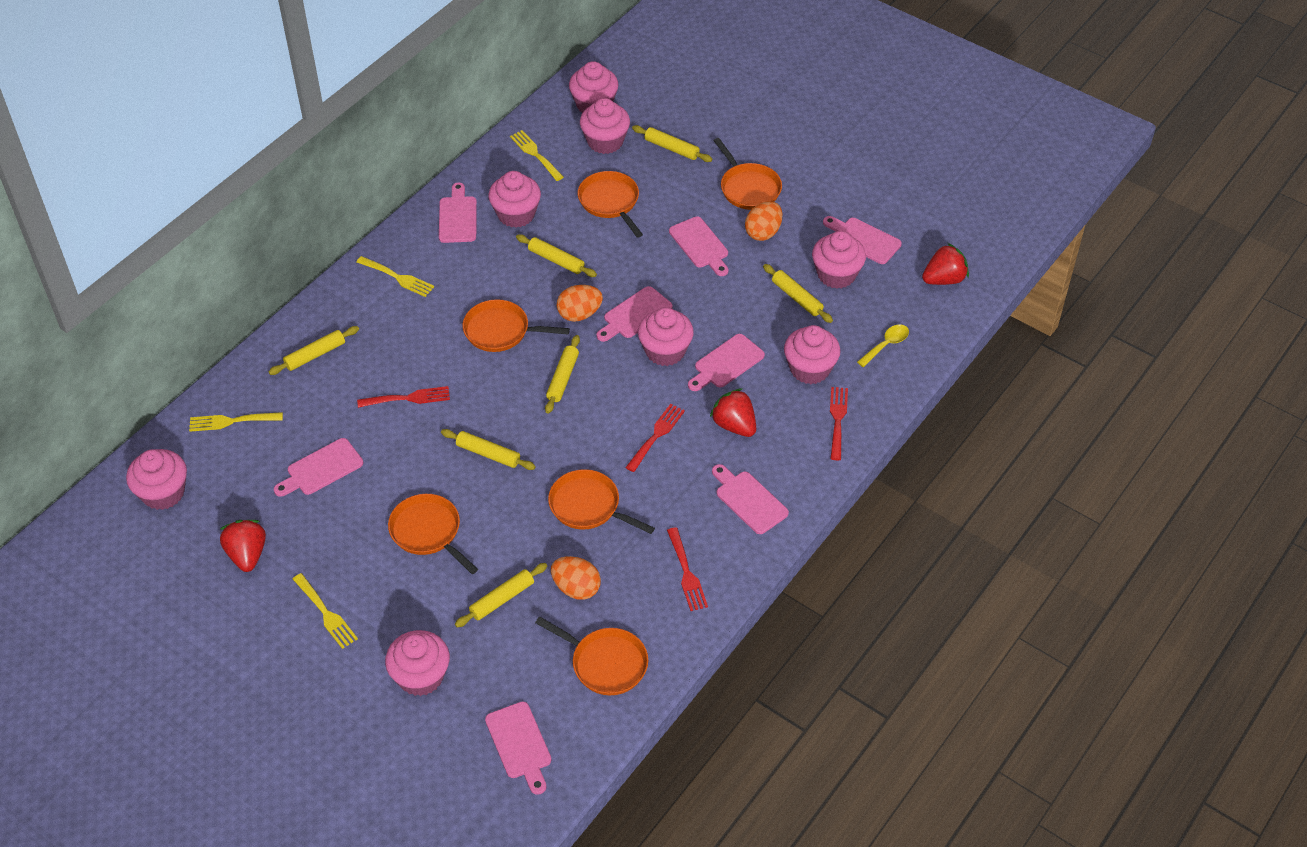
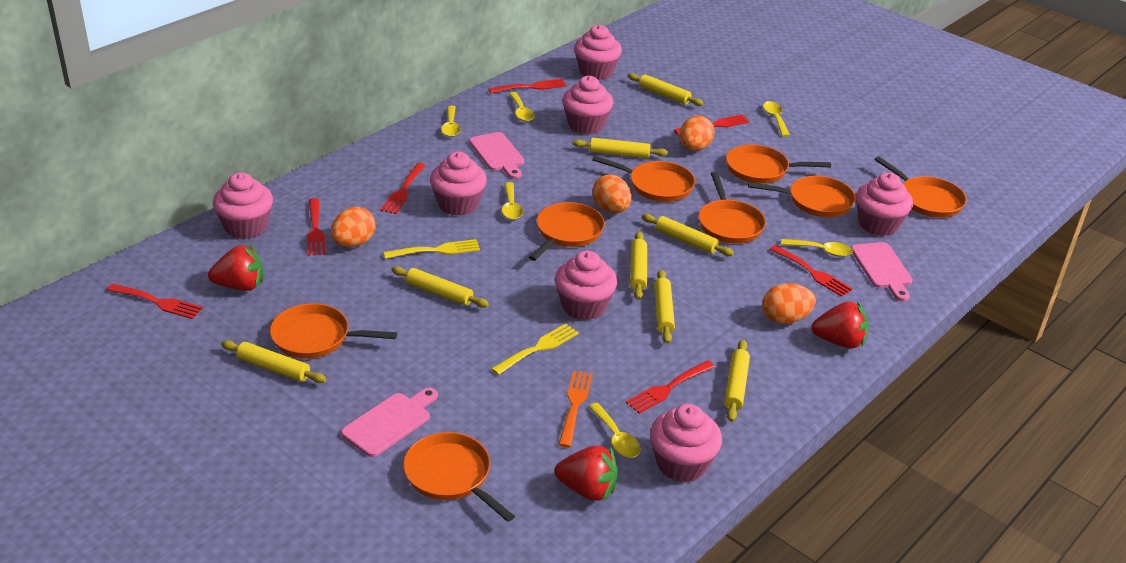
orange egg: 3 -> 4
orange fork: 0 -> 1
orange pan: 6 -> 8
pink cupcake: 8 -> 7
pink cutting board: 8 -> 3
red fork: 4 -> 7
yellow fork: 4 -> 2
yellow rolling pin: 7 -> 8
yellow spoon: 1 -> 6

